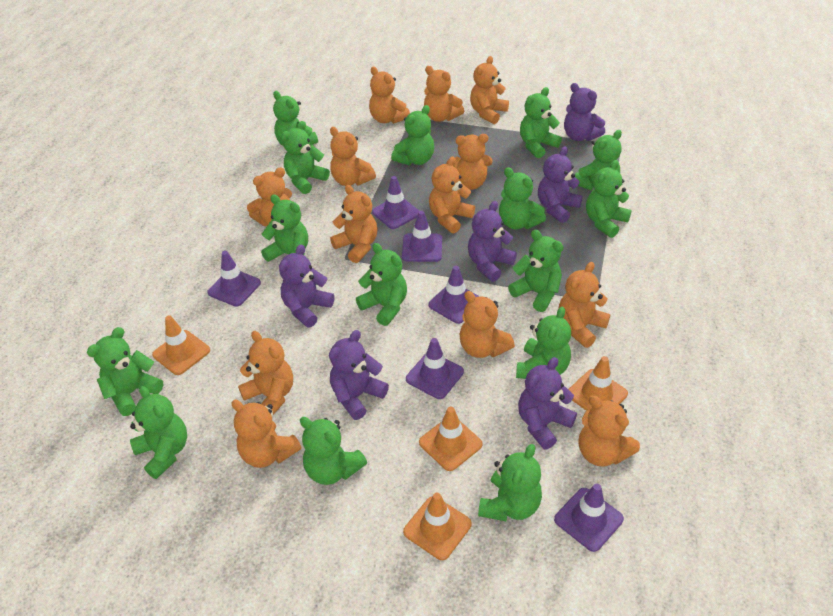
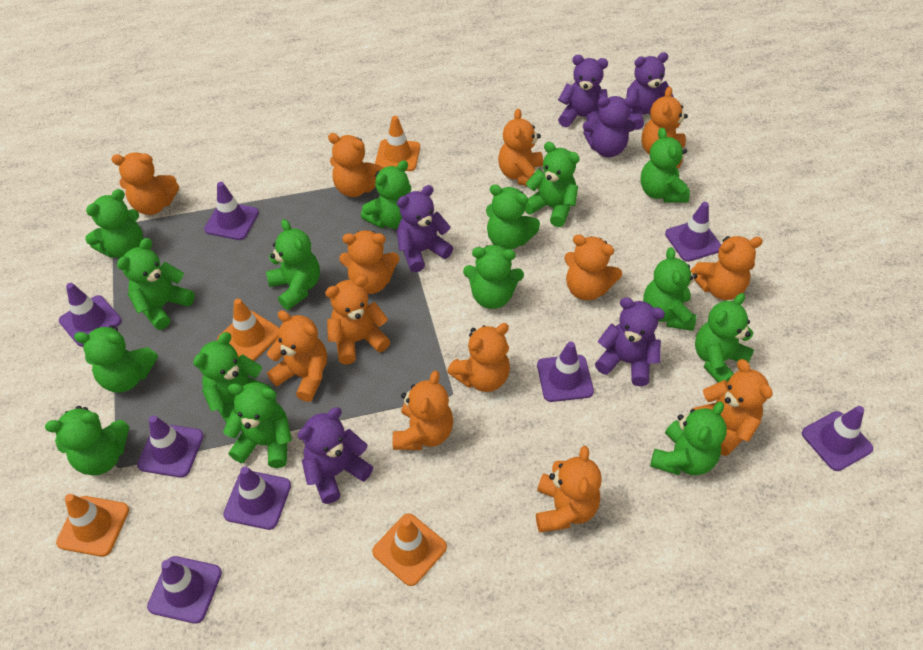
purple traffic cone: 6 -> 8

